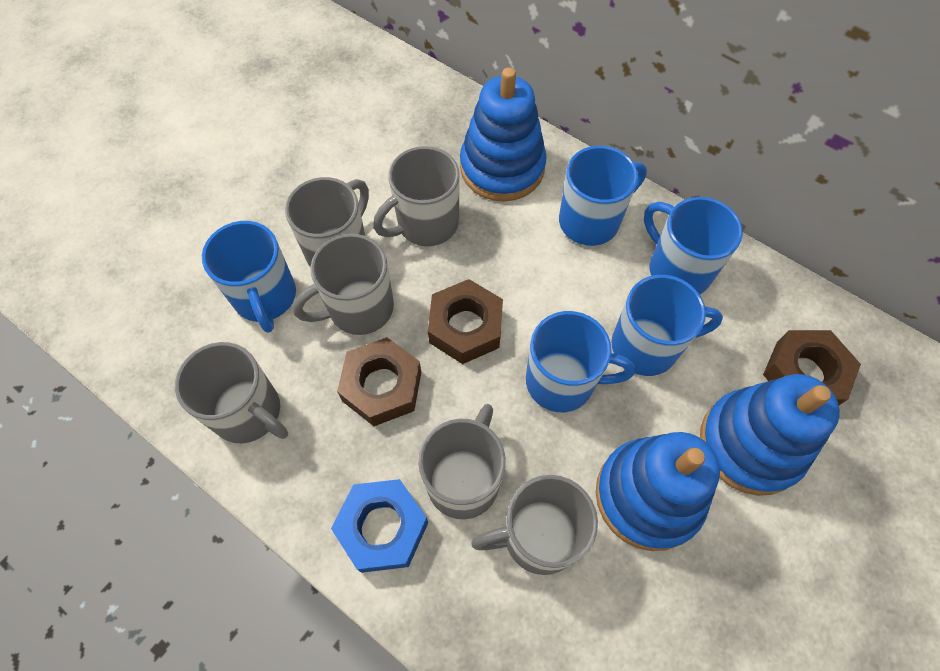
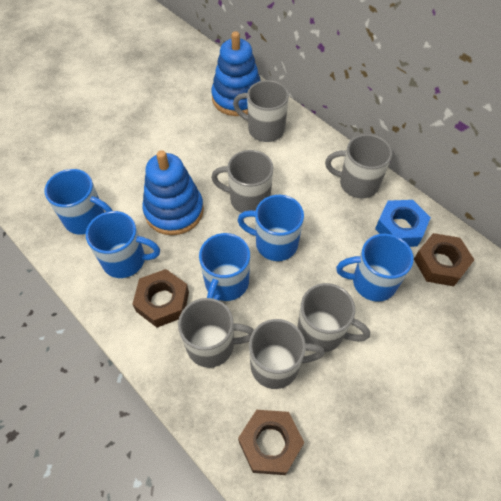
blue stacking toy: 3 -> 2

